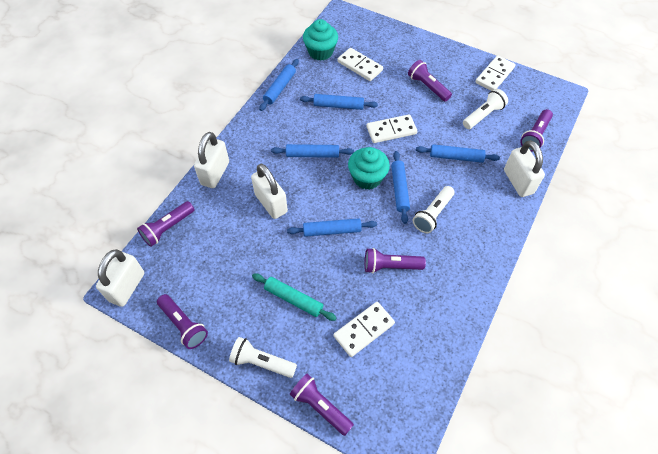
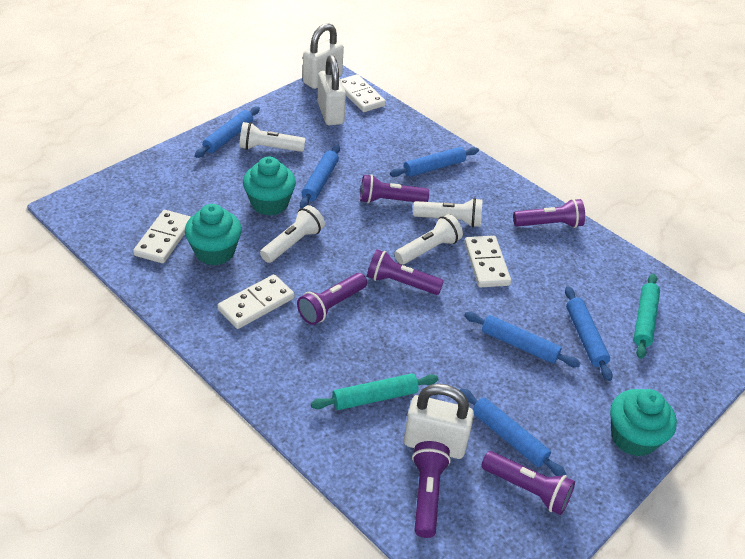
turquoise cupcake: 2 -> 3
turquoise rolling pin: 1 -> 2
white flashlight: 3 -> 4
white padlock: 4 -> 3

